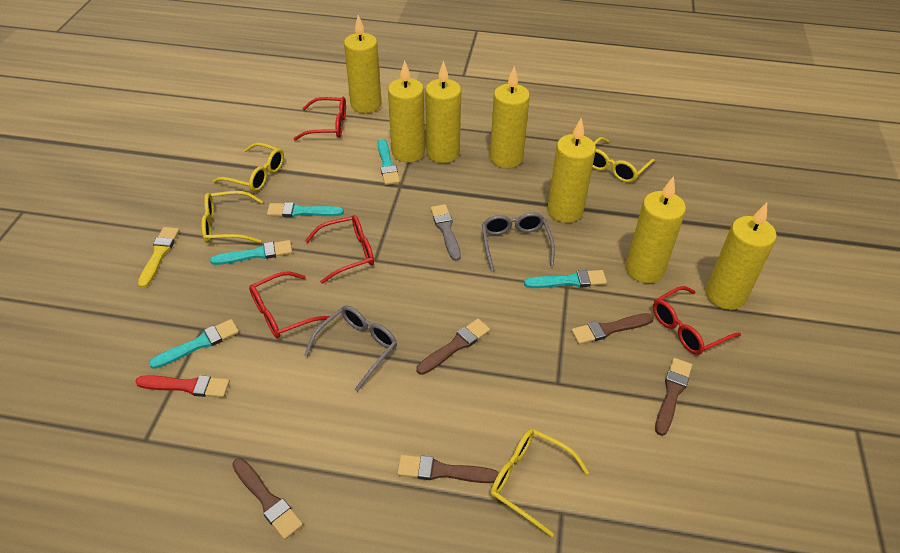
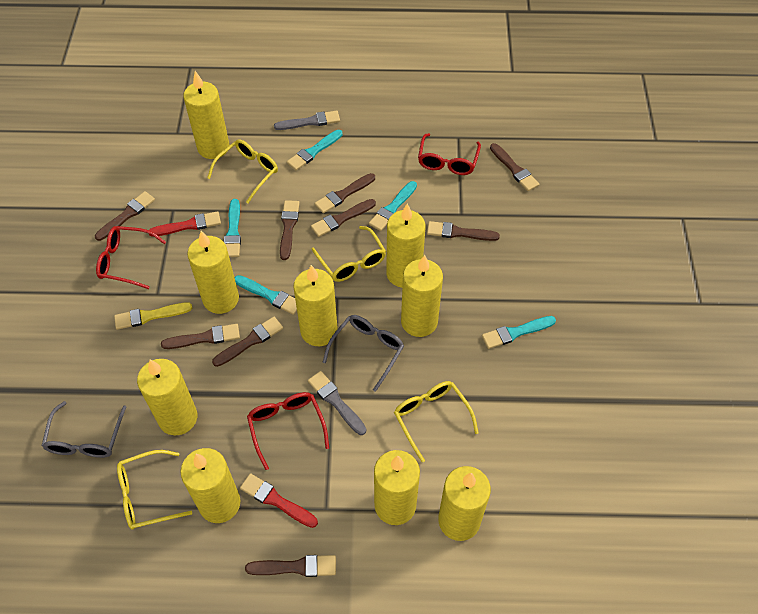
brown brush: 5 -> 9
grey brush: 1 -> 2
red brush: 1 -> 2
red glasses: 4 -> 3
yellow candle: 7 -> 9

